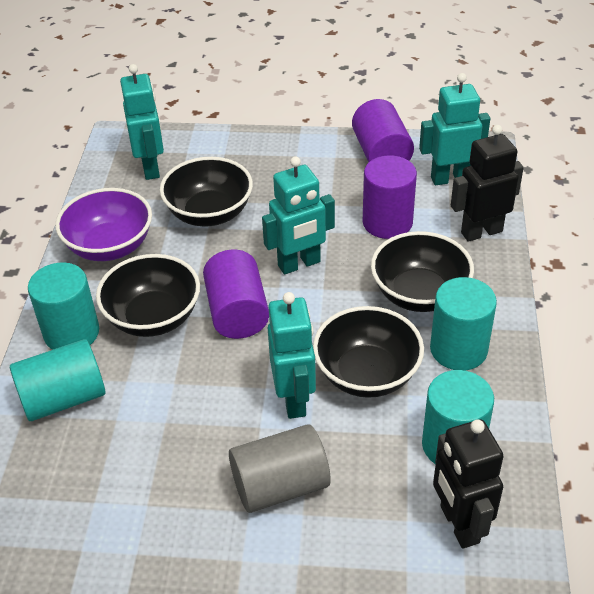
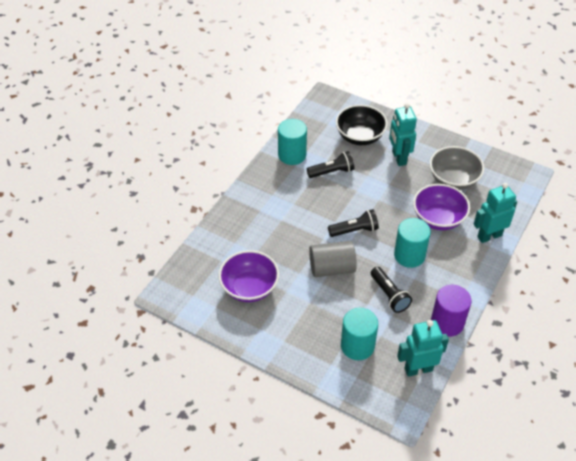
black bowl: 4 -> 1
black flashlight: 0 -> 3
black robot: 2 -> 0
grey bowl: 0 -> 1
purple bowl: 1 -> 2
purple cylinder: 3 -> 1
turquoise cylinder: 4 -> 3
turquoise robot: 4 -> 3

